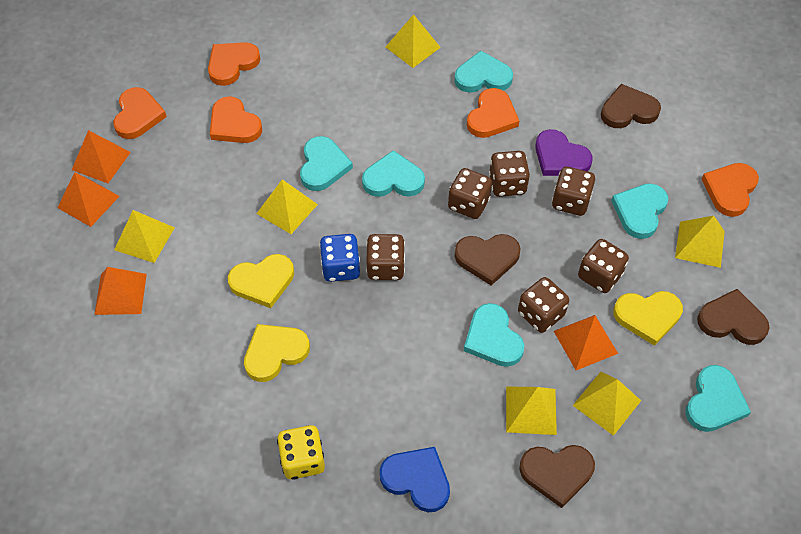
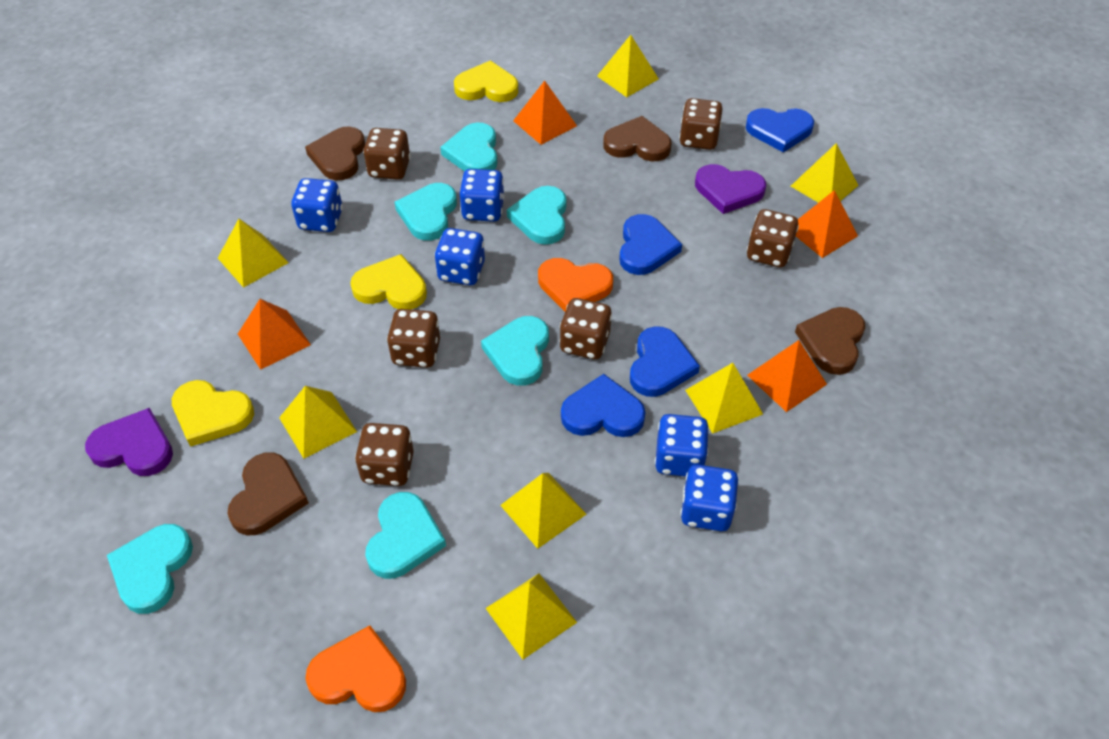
blue dice: 1 -> 5
blue heart: 1 -> 4
orange heart: 5 -> 2
purple heart: 1 -> 2
yellow dice: 1 -> 0
yellow pyramid: 6 -> 7

